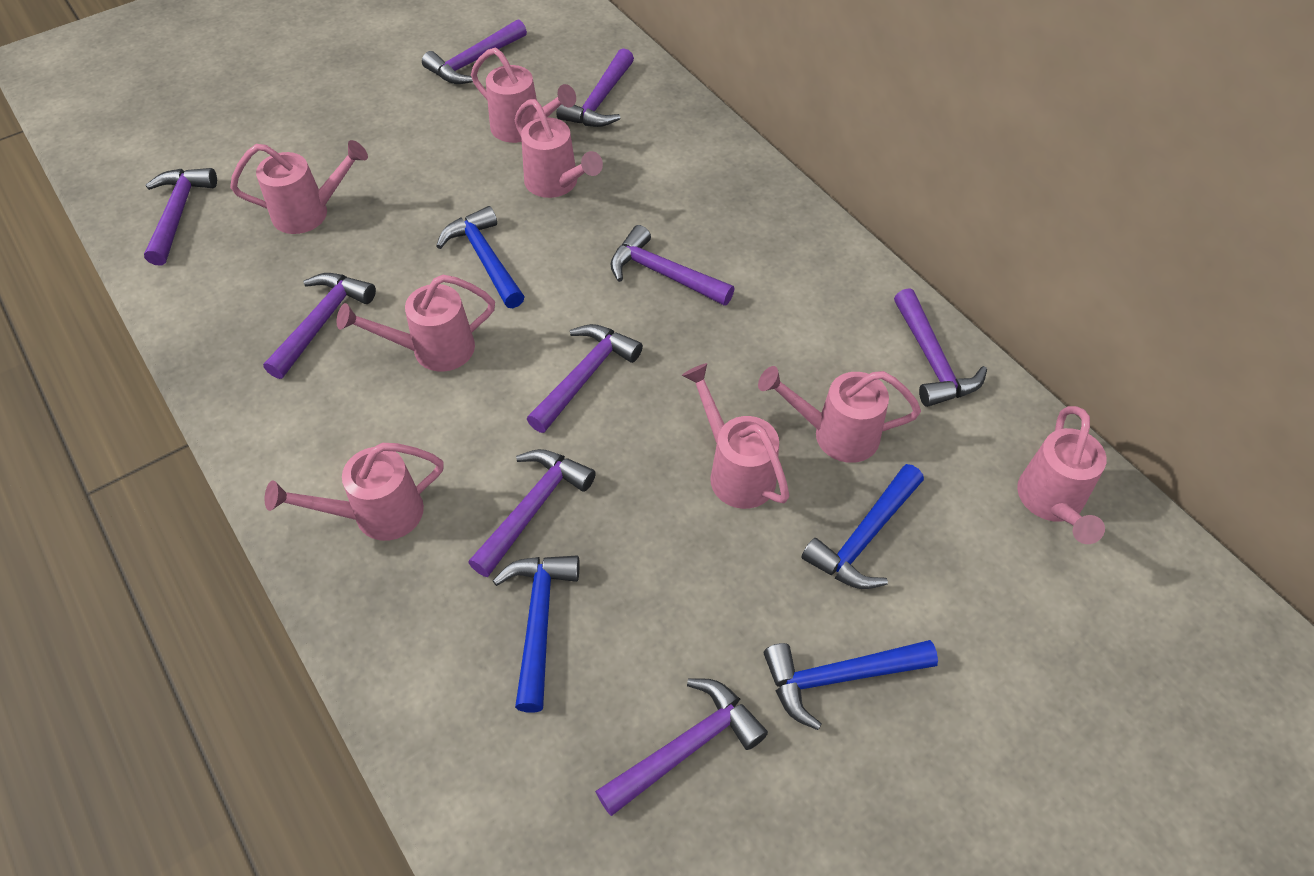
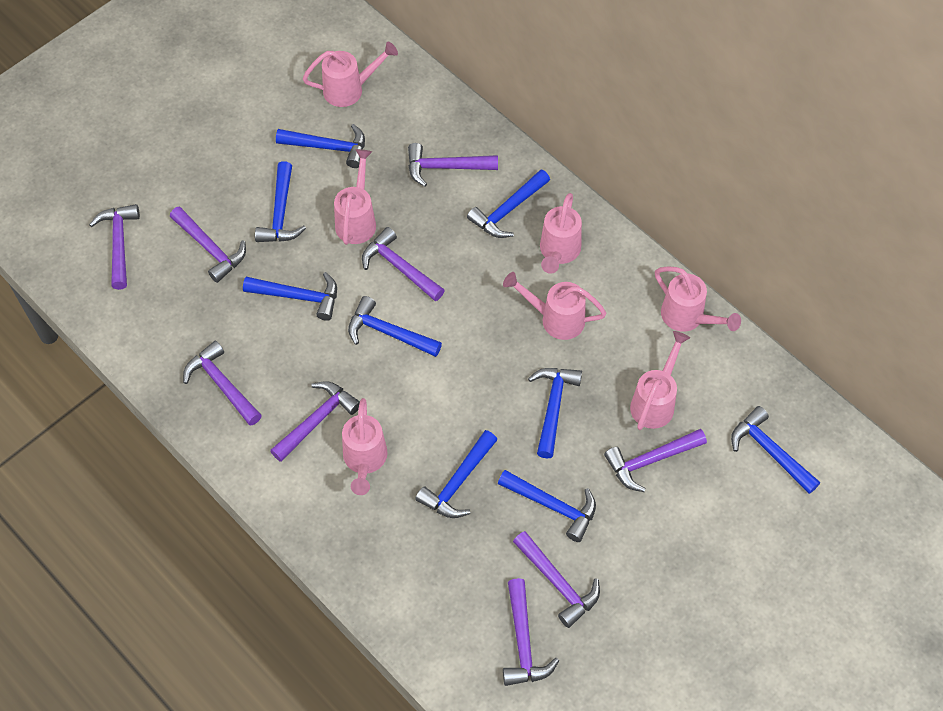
blue hammer: 4 -> 9
pink watering can: 8 -> 7

